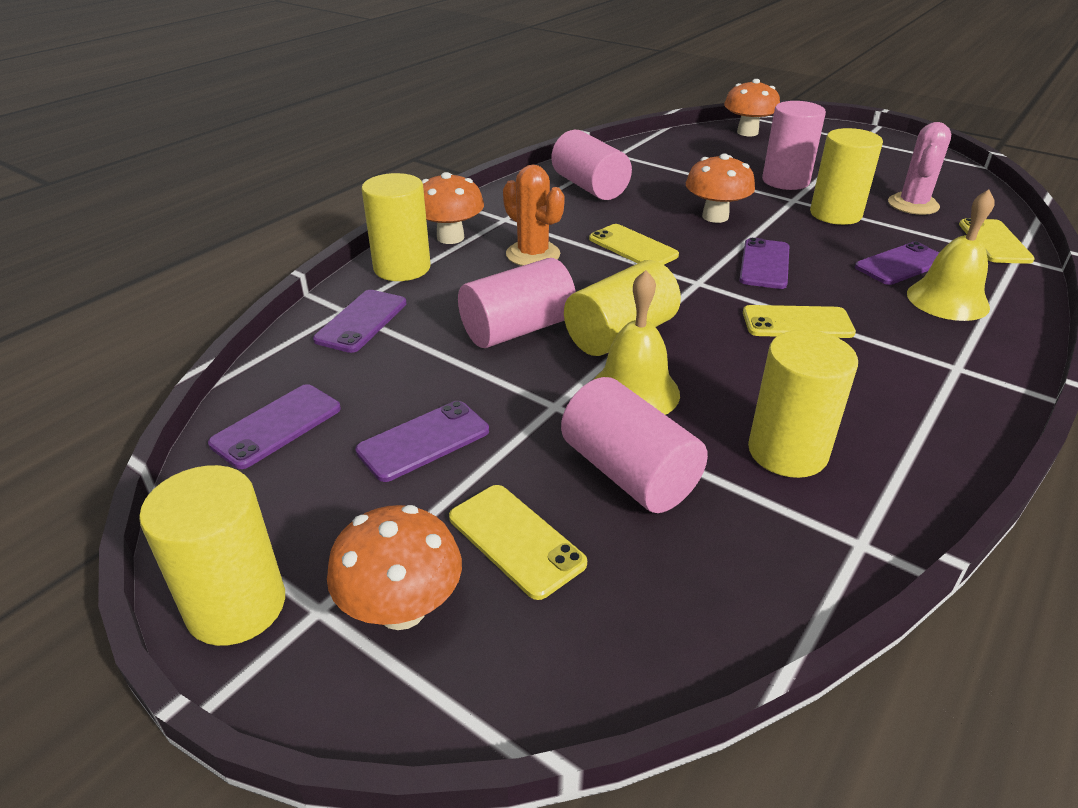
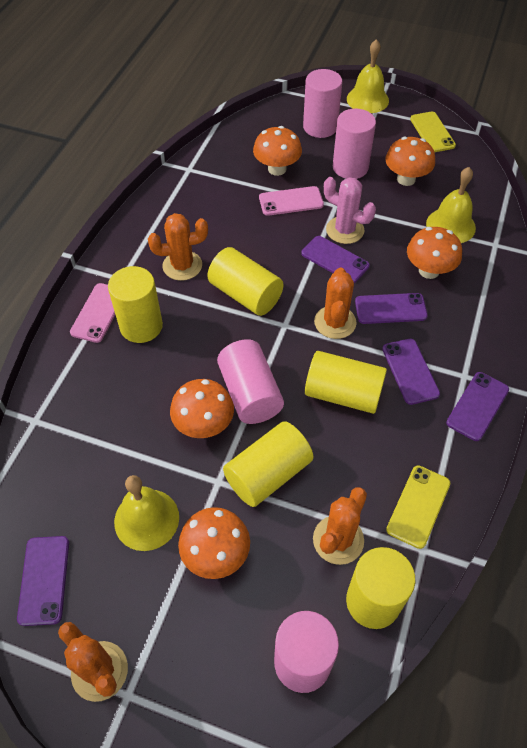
orange cactus: 1 -> 4
orange mushroom: 4 -> 5
pink phone: 0 -> 2
yellow bell: 2 -> 3
yellow phone: 4 -> 2

